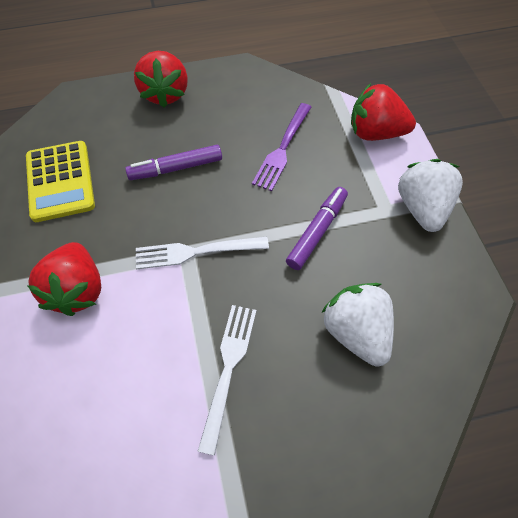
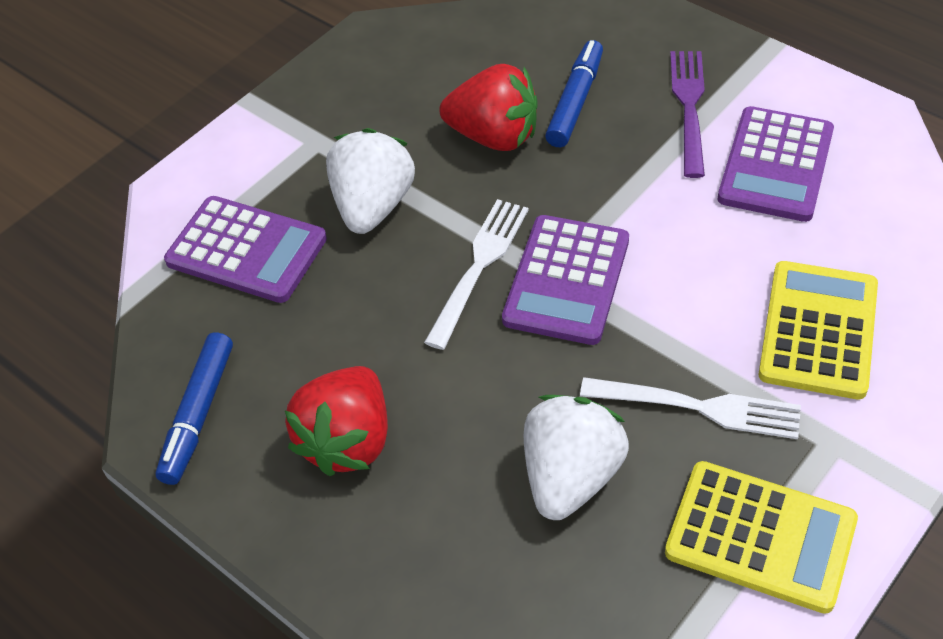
blue marker: 0 -> 2
purple calculator: 0 -> 3
purple marker: 2 -> 0
red strawberry: 3 -> 2
yellow calculator: 1 -> 2

